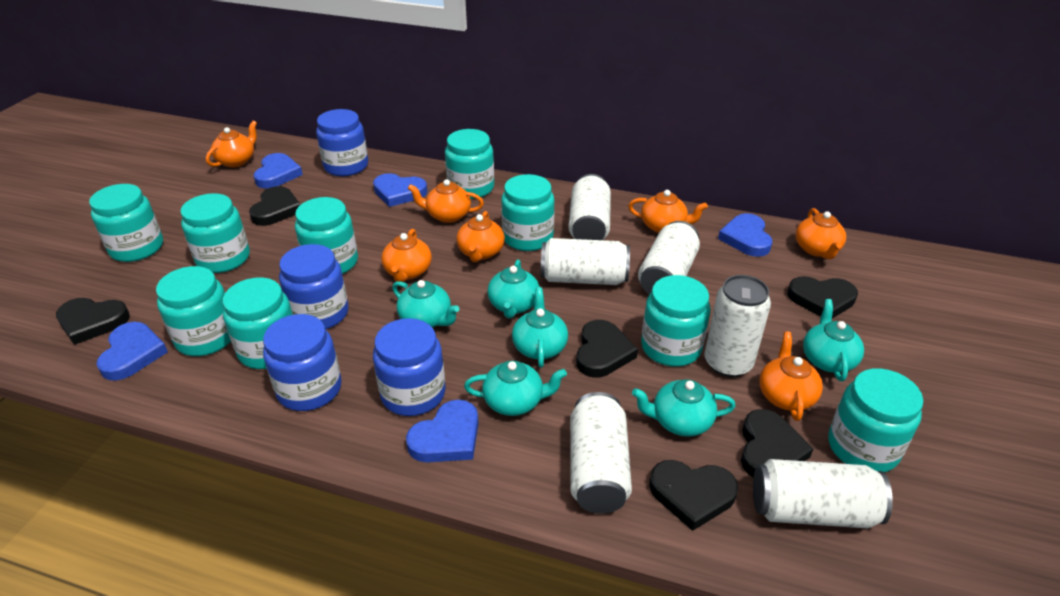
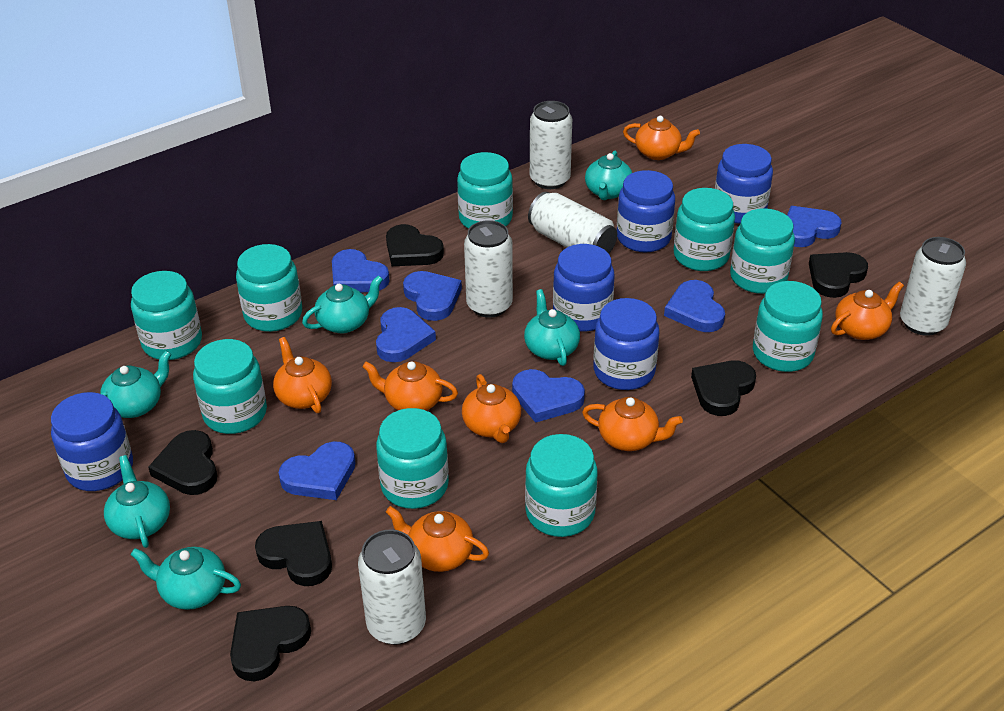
blue heart: 5 -> 7
blue jar: 4 -> 5
white can: 6 -> 5

